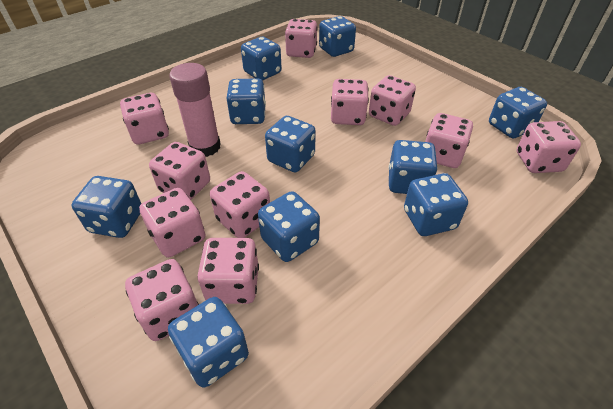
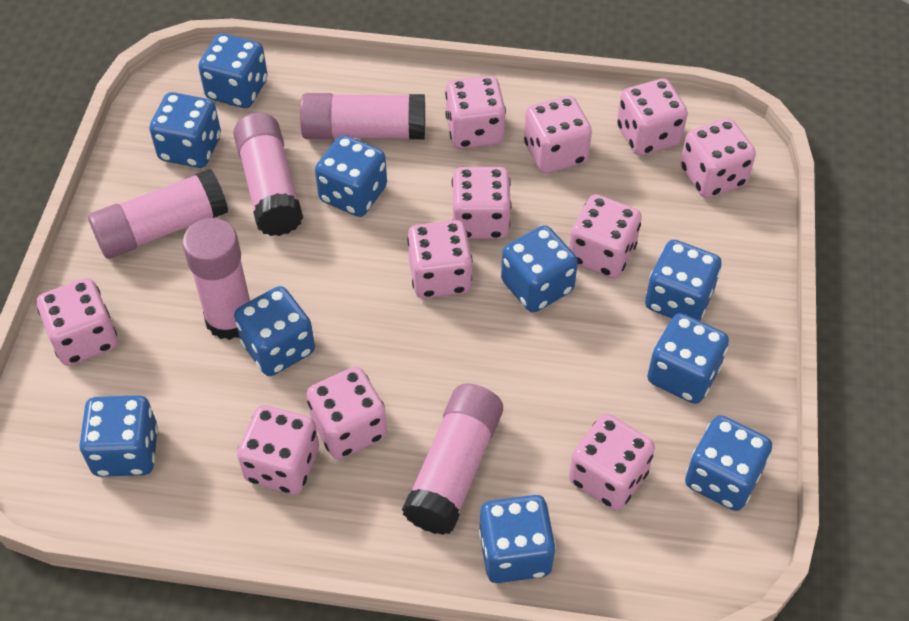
pink glue stick: 1 -> 5

